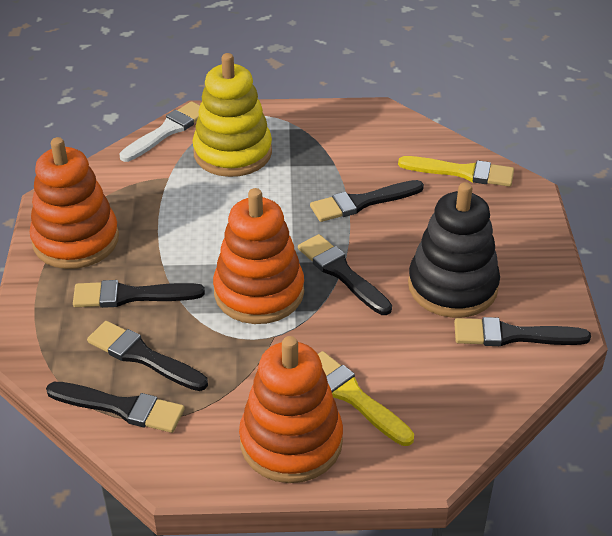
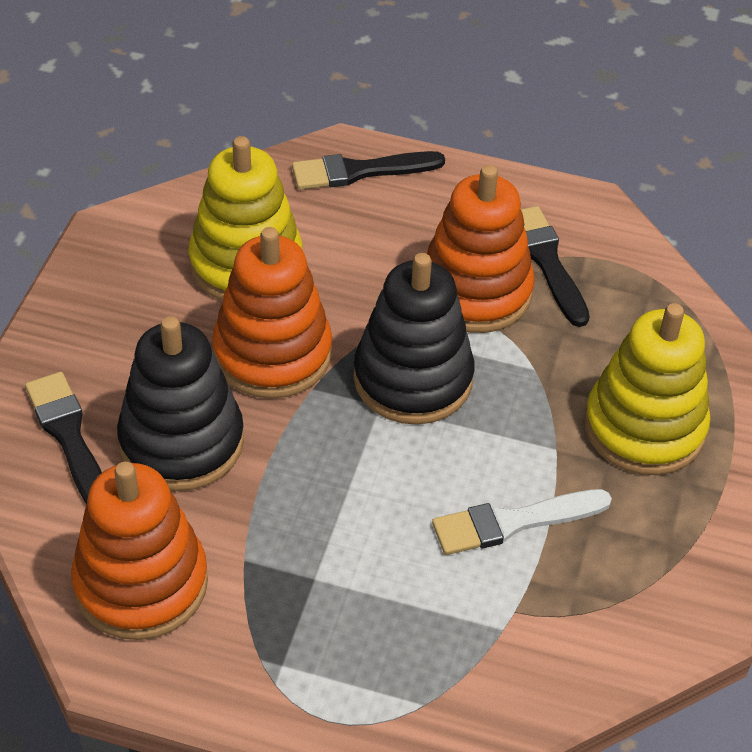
black brush: 6 -> 3
black stacking toy: 1 -> 2
yellow brush: 2 -> 0
yellow stacking toy: 1 -> 2

